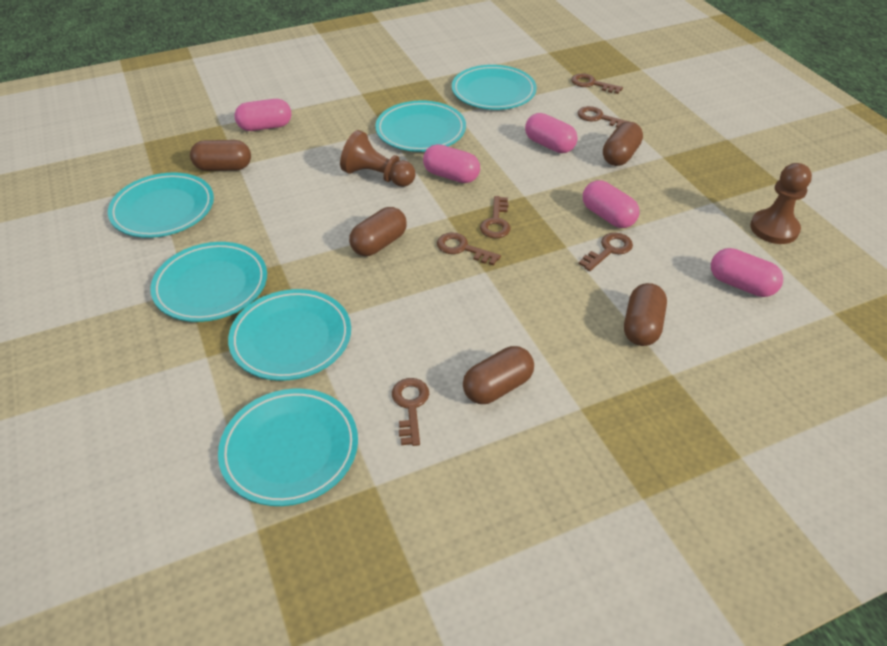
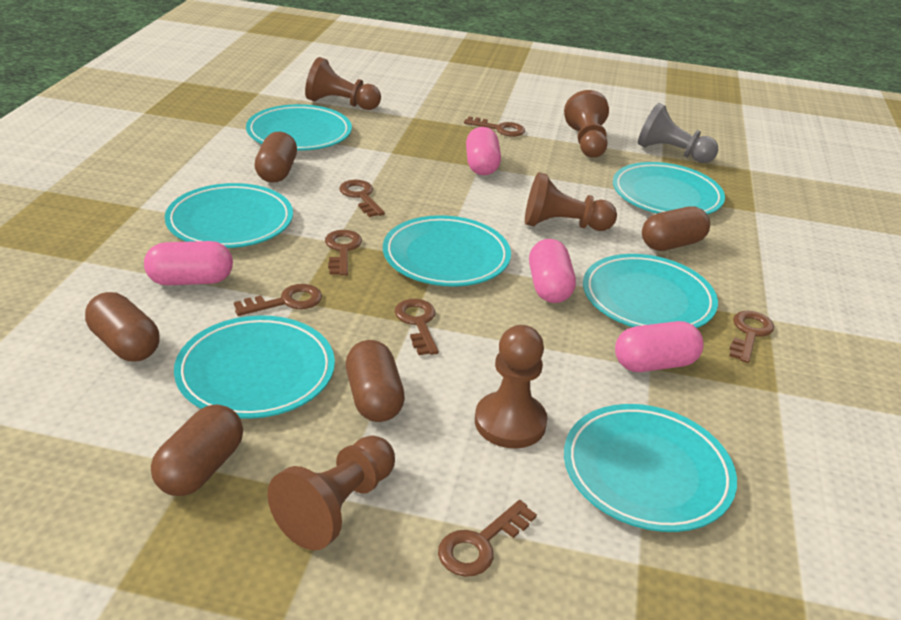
brown key: 6 -> 7
brown pawn: 2 -> 5
grey pawn: 0 -> 1
pink capsule: 5 -> 4
turquoise plate: 6 -> 7

